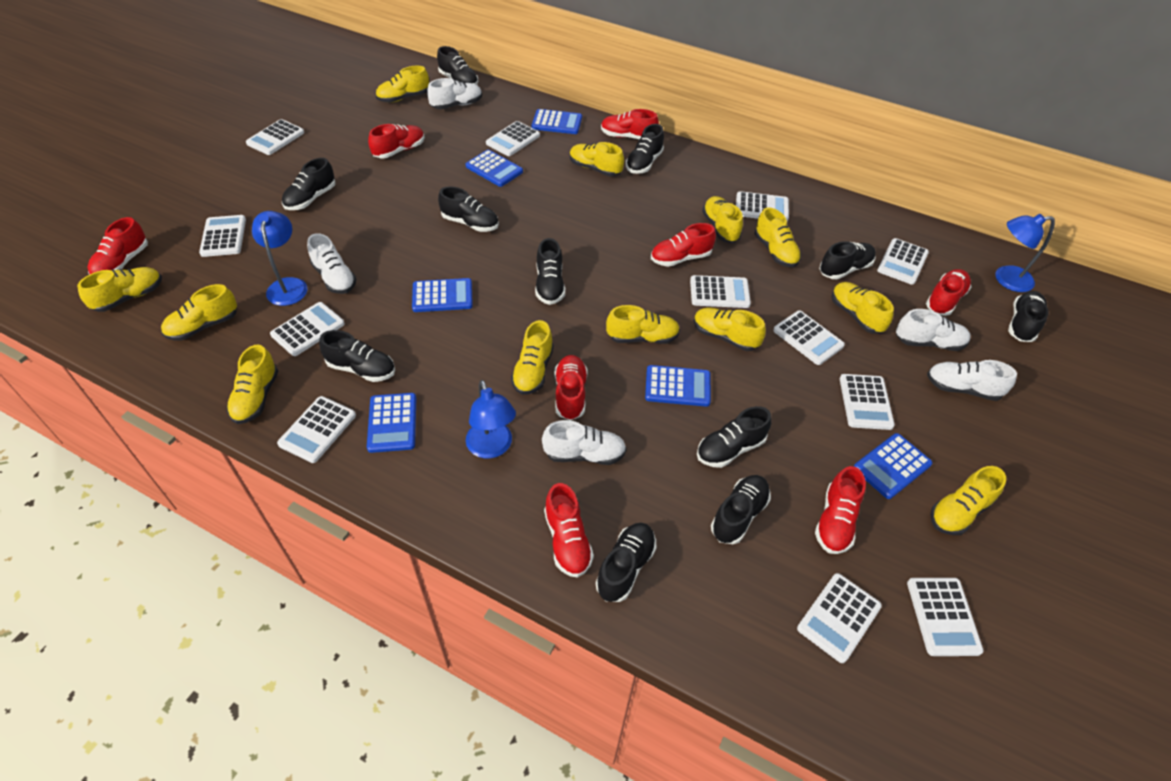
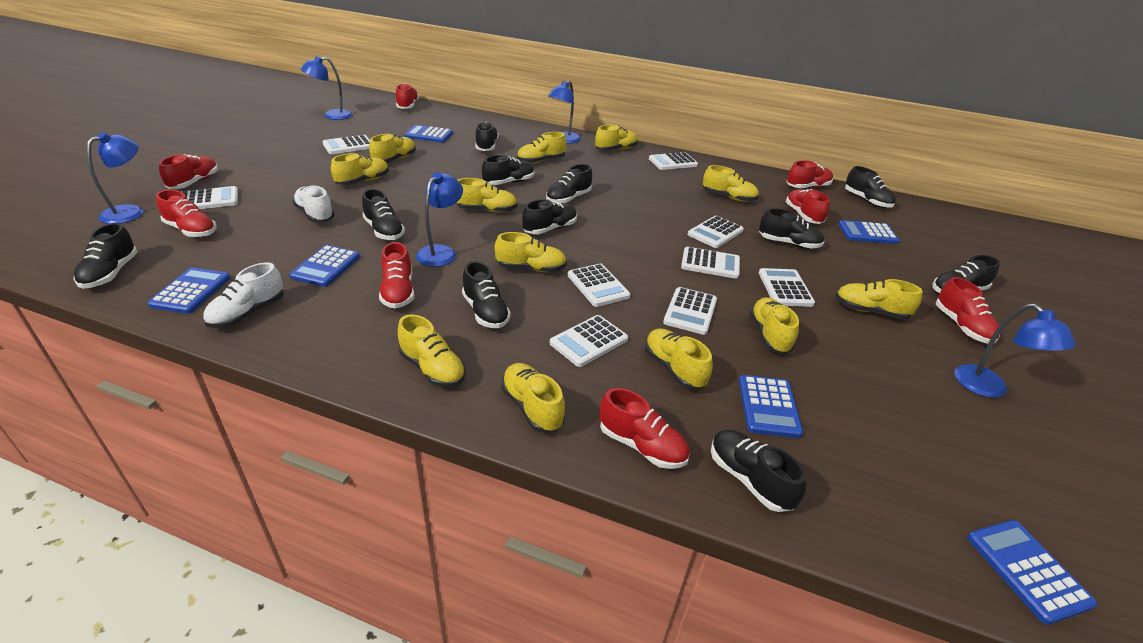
blue lamp: 3 -> 5
white calculator: 12 -> 9
white shoe: 5 -> 2

